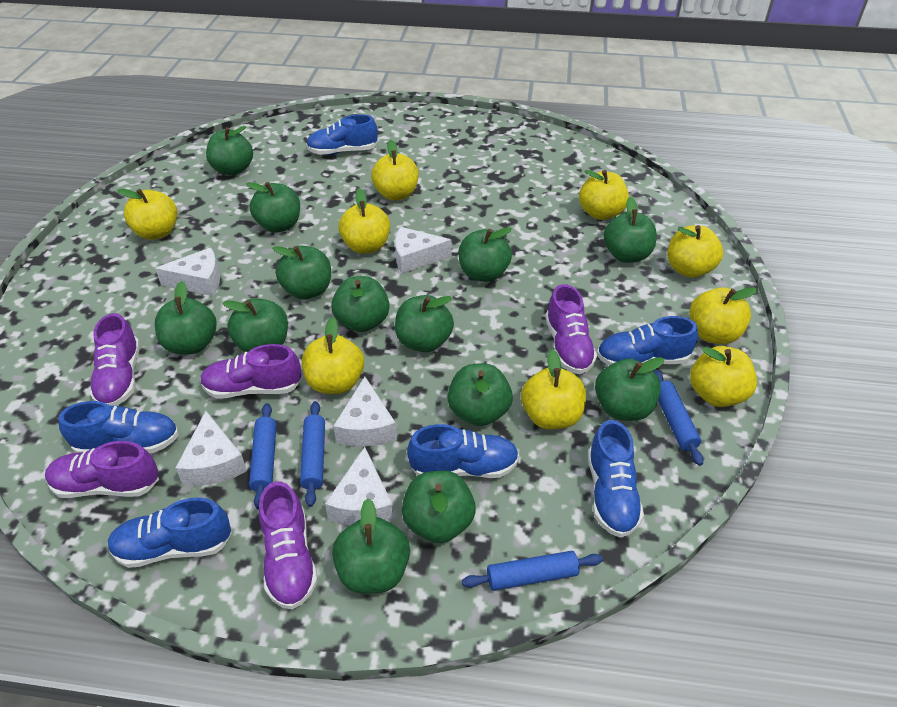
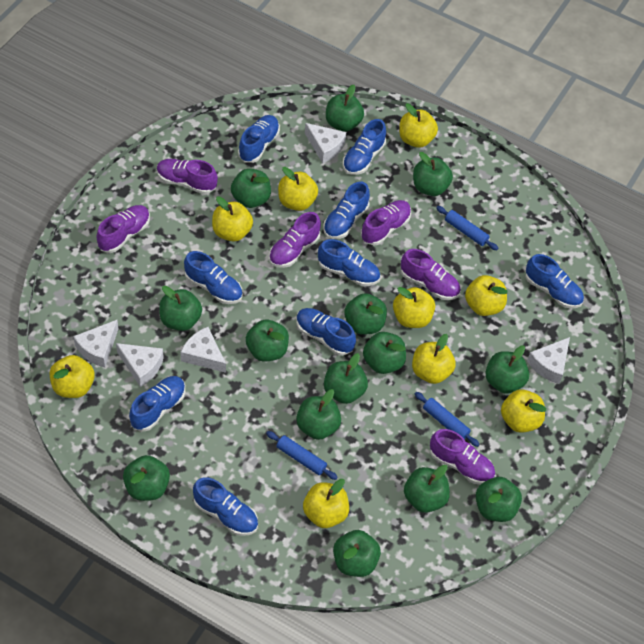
blue rolling pin: 4 -> 3
blue shoe: 6 -> 9
green apple: 13 -> 14
purple shoe: 5 -> 6

